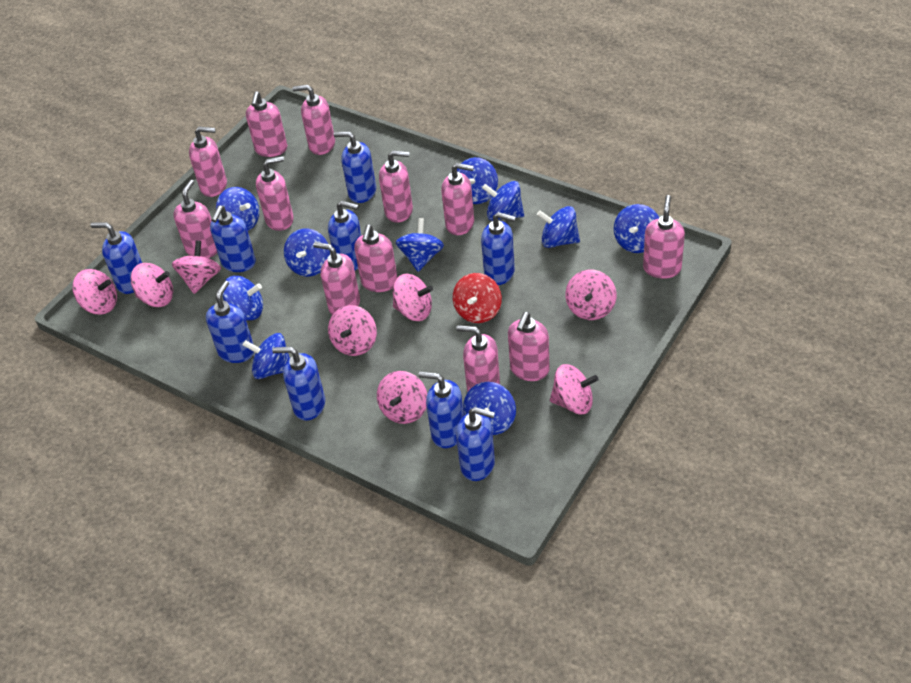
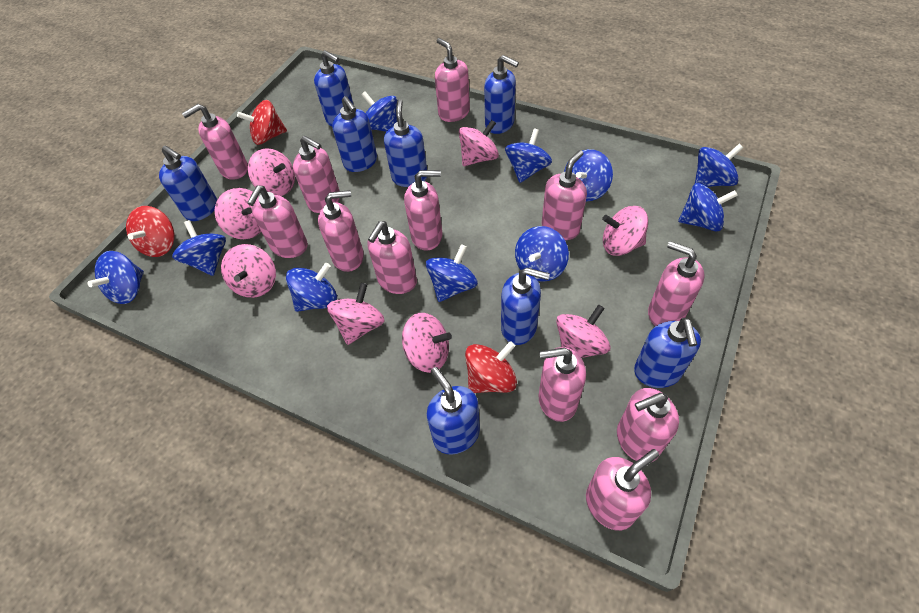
blue soap dispenser: 9 -> 8
red spinning top: 1 -> 3

